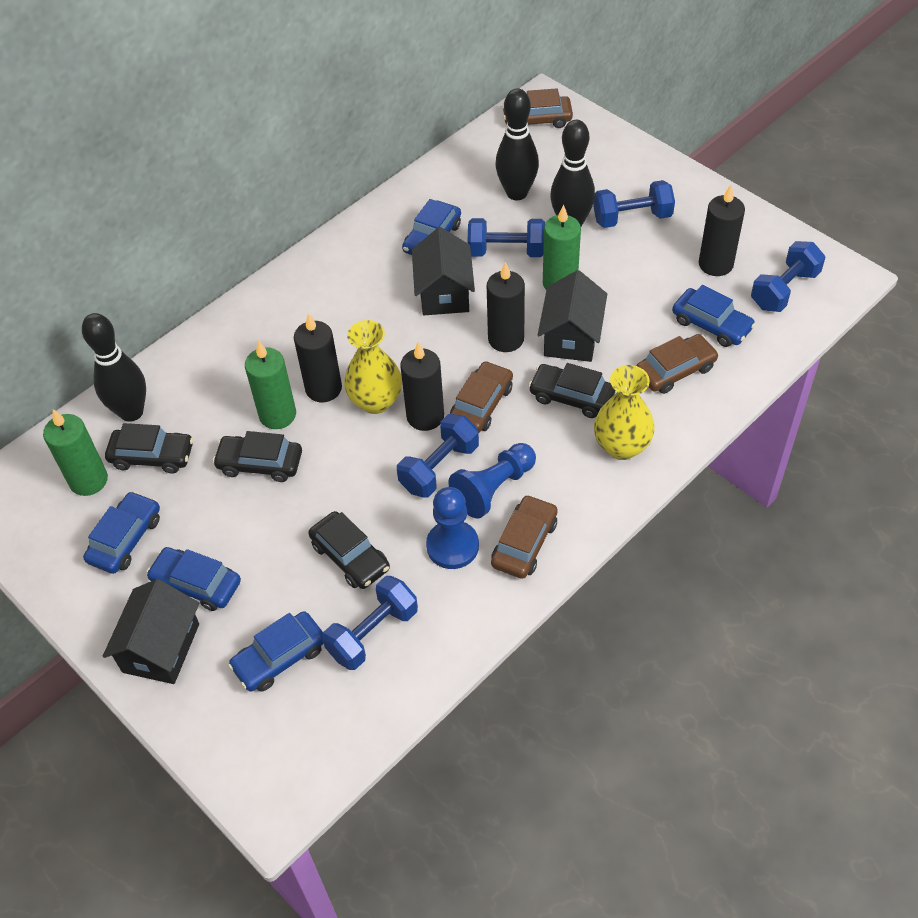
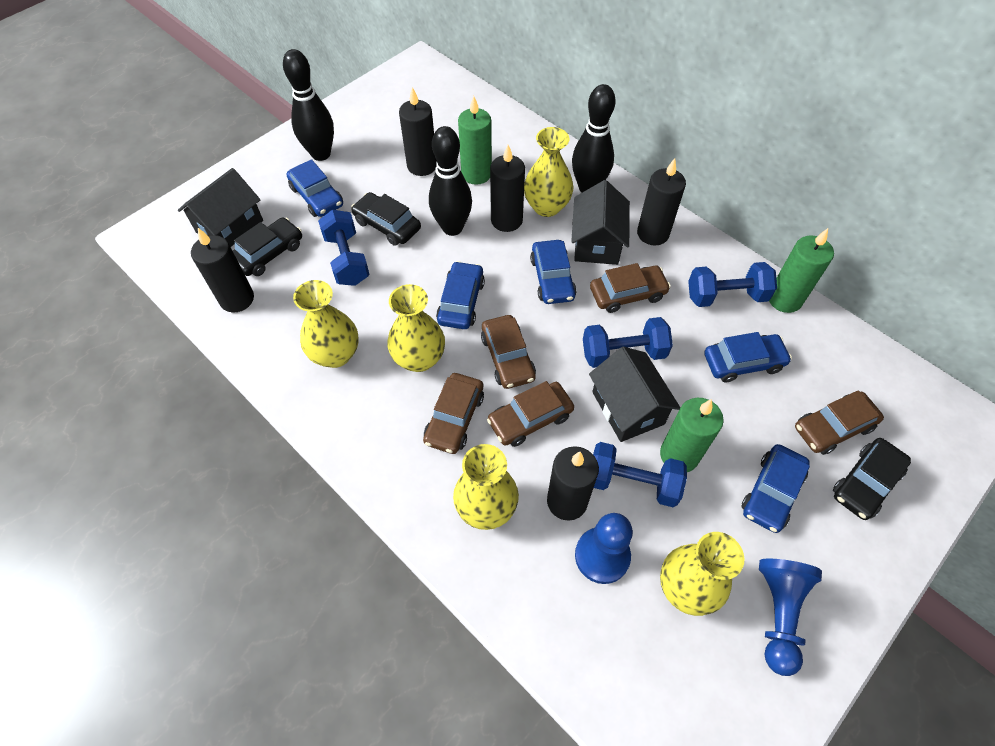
black candle: 4 -> 5
black car: 4 -> 3
blue dumbbell: 5 -> 4
brown car: 4 -> 5
yellow vase: 2 -> 5

